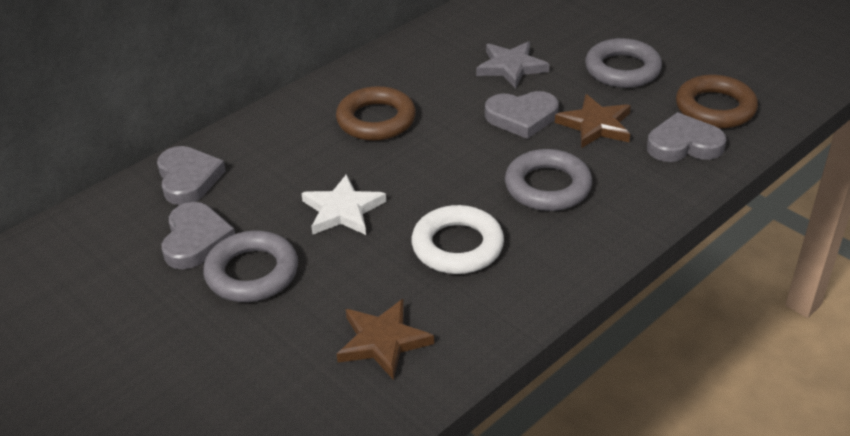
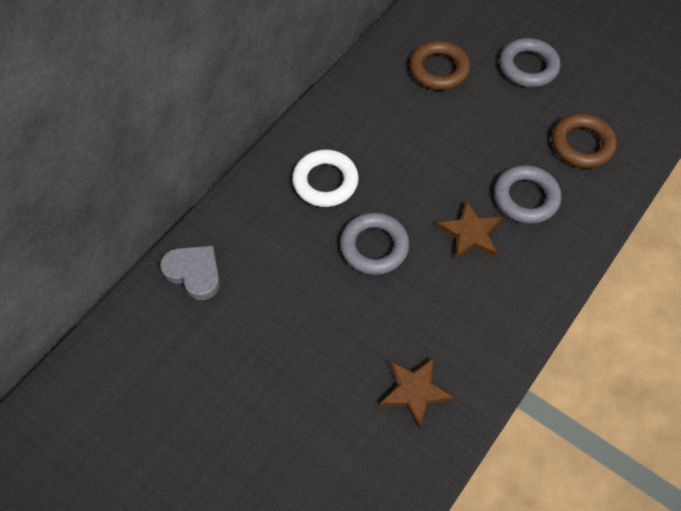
grey heart: 4 -> 1
grey star: 1 -> 0
white star: 1 -> 0

